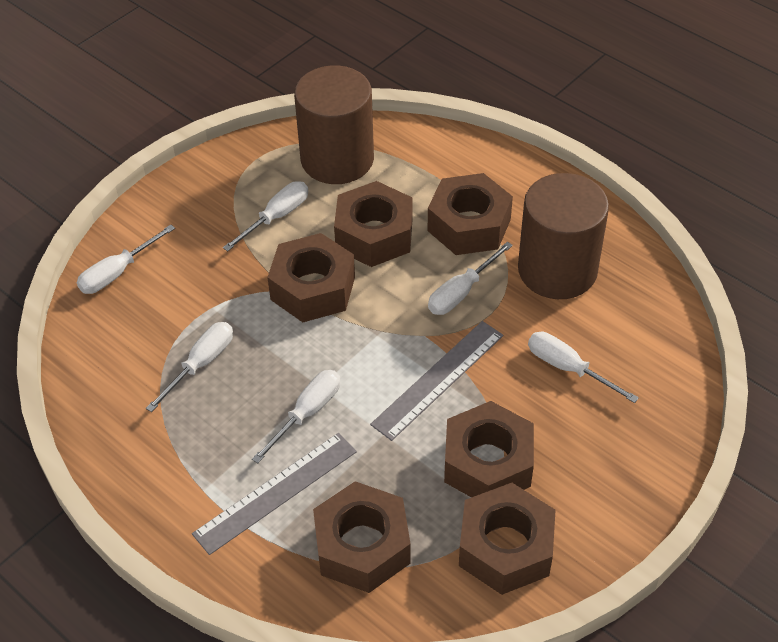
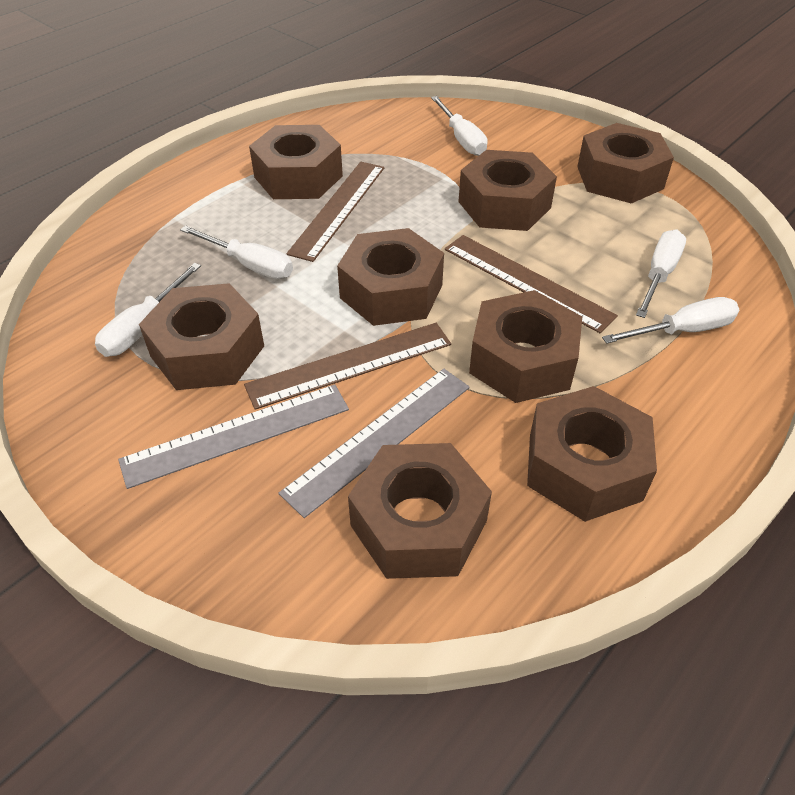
brown cylinder: 2 -> 0
brown nut: 6 -> 8
brown ruler: 0 -> 3
white screwdriver: 6 -> 5

